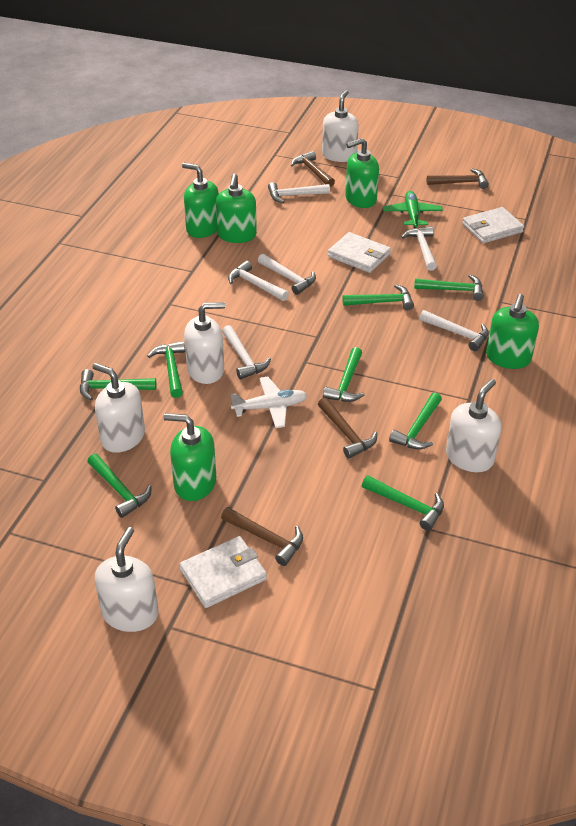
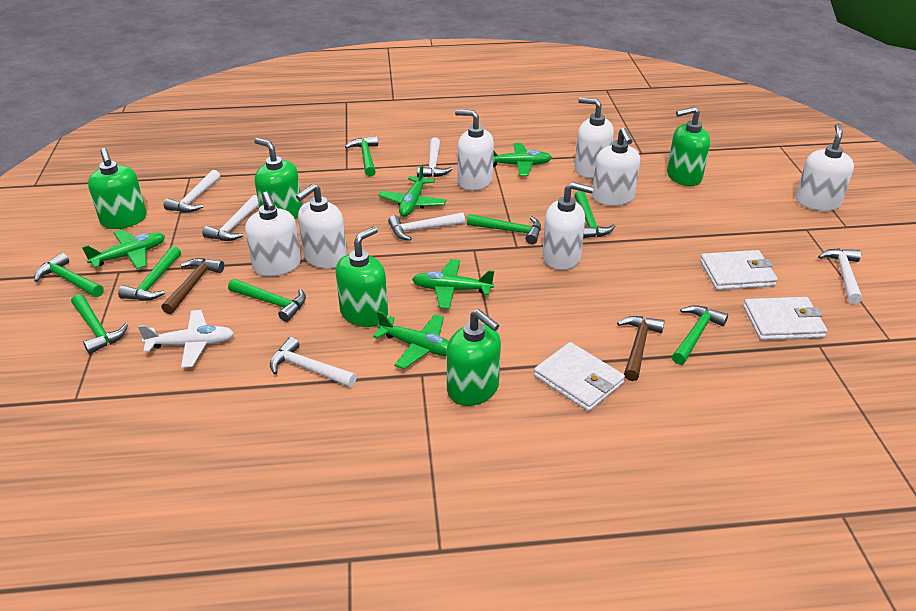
brown hammer: 4 -> 2
green plane: 1 -> 5
white soap dispenser: 5 -> 7

